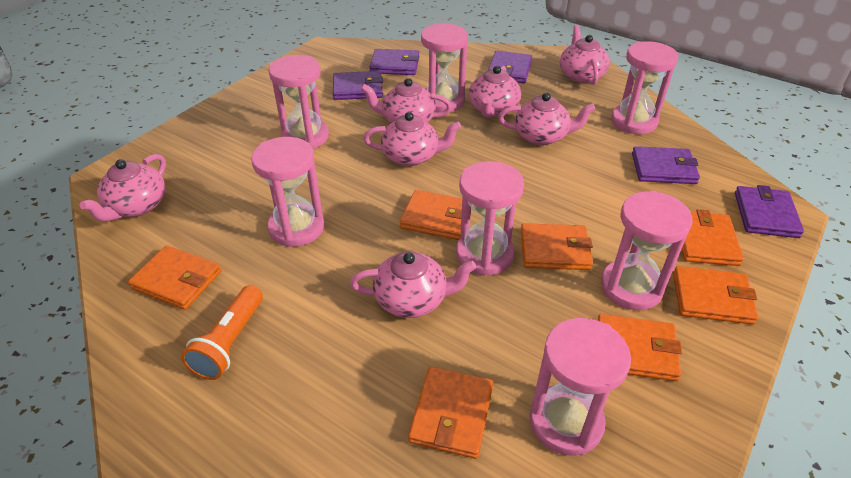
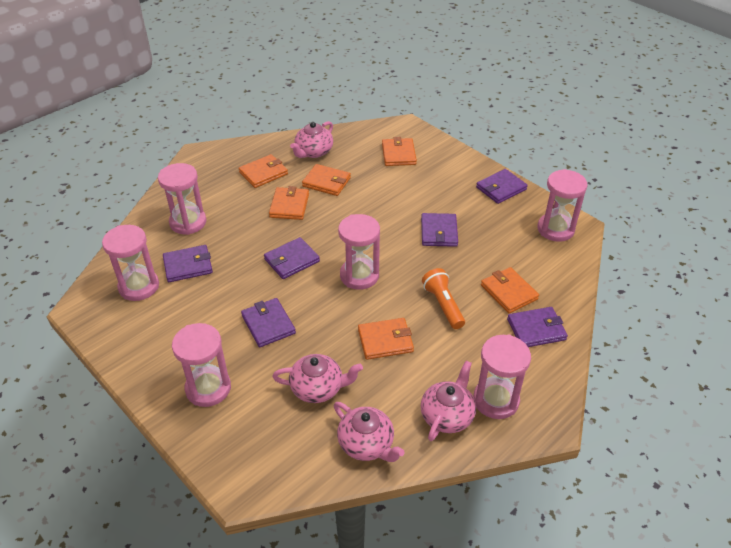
orange wallet: 7 -> 6
pink hourglass: 7 -> 6
pink teapot: 7 -> 4
purple wallet: 5 -> 6

